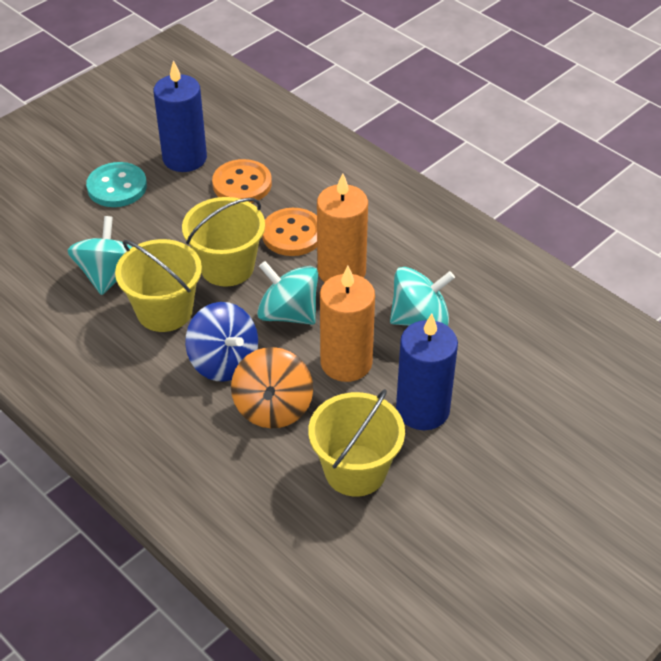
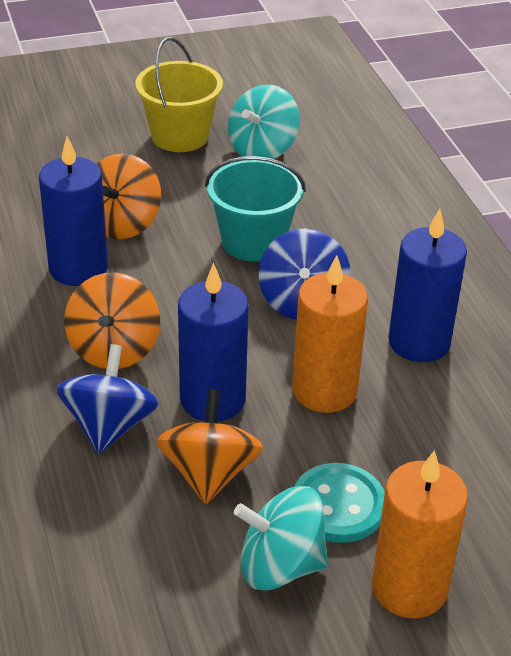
blue candle: 2 -> 3
blue spinning top: 1 -> 2
orange button: 2 -> 0
orange spinning top: 1 -> 3
turquoise bucket: 0 -> 1
turquoise spinning top: 3 -> 2
yellow bucket: 3 -> 1

